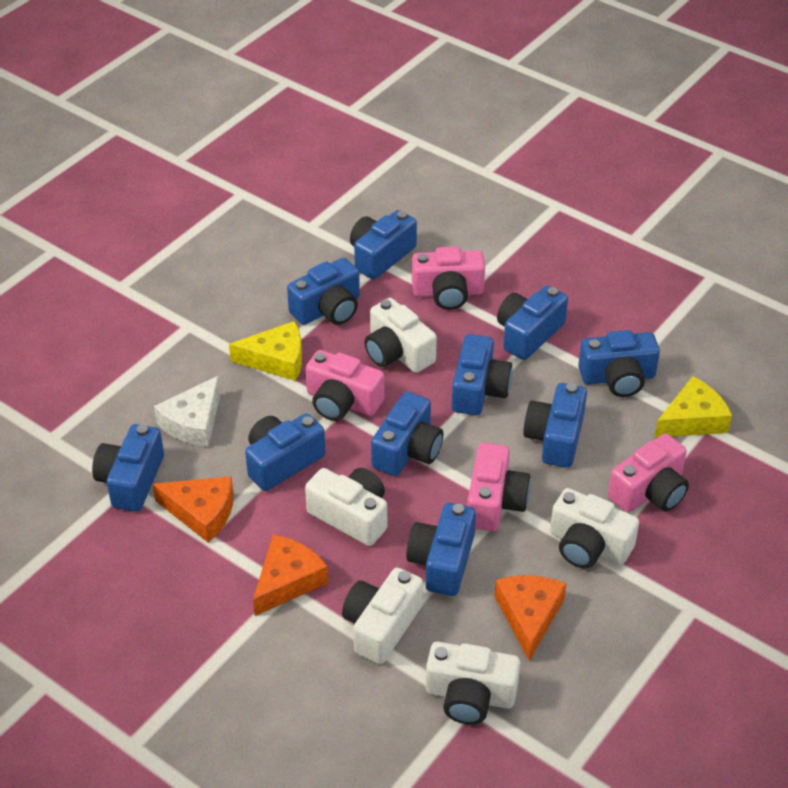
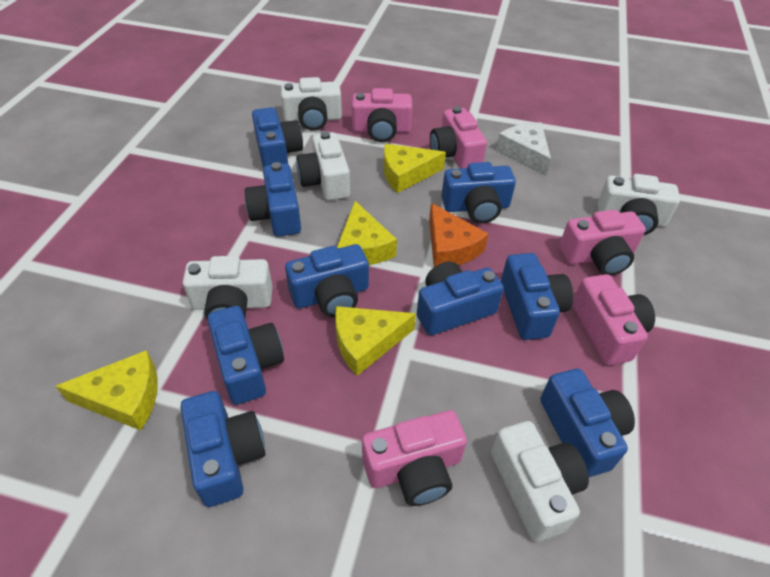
blue camera: 10 -> 9
orange cheese: 3 -> 1
pink camera: 4 -> 5
yellow cheese: 2 -> 4

